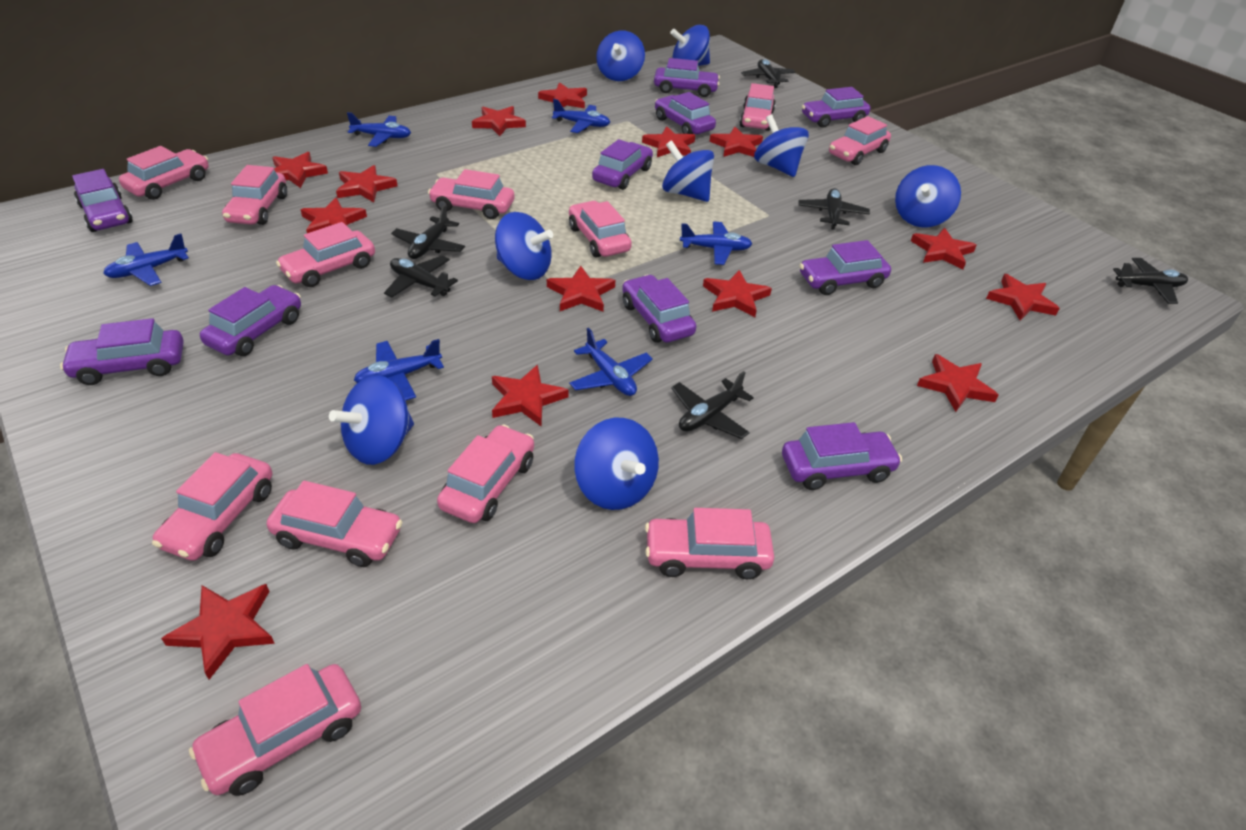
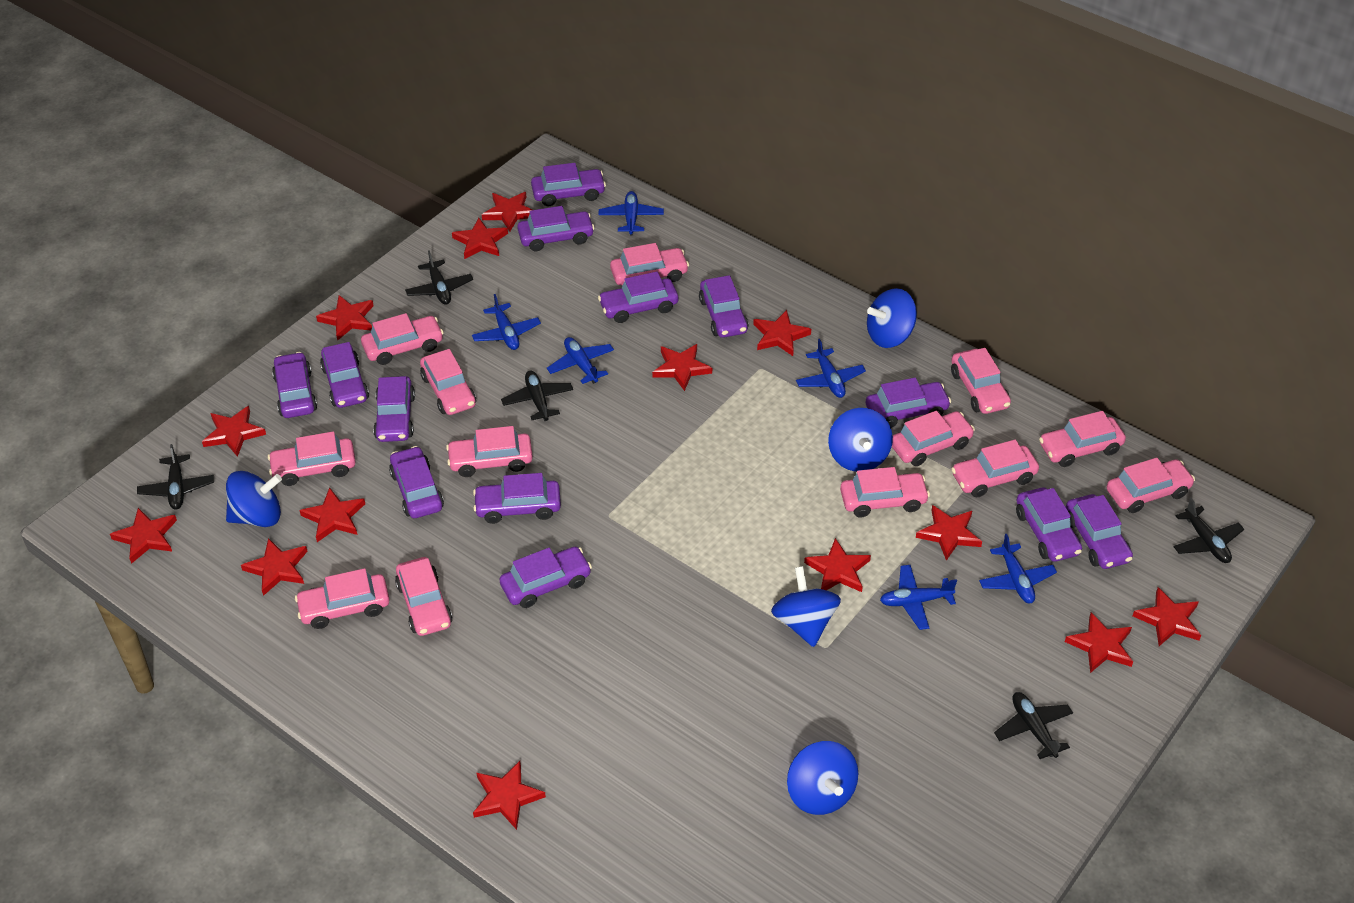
black plane: 6 -> 5
blue spinning top: 8 -> 5
pink car: 12 -> 13
purple car: 10 -> 13

